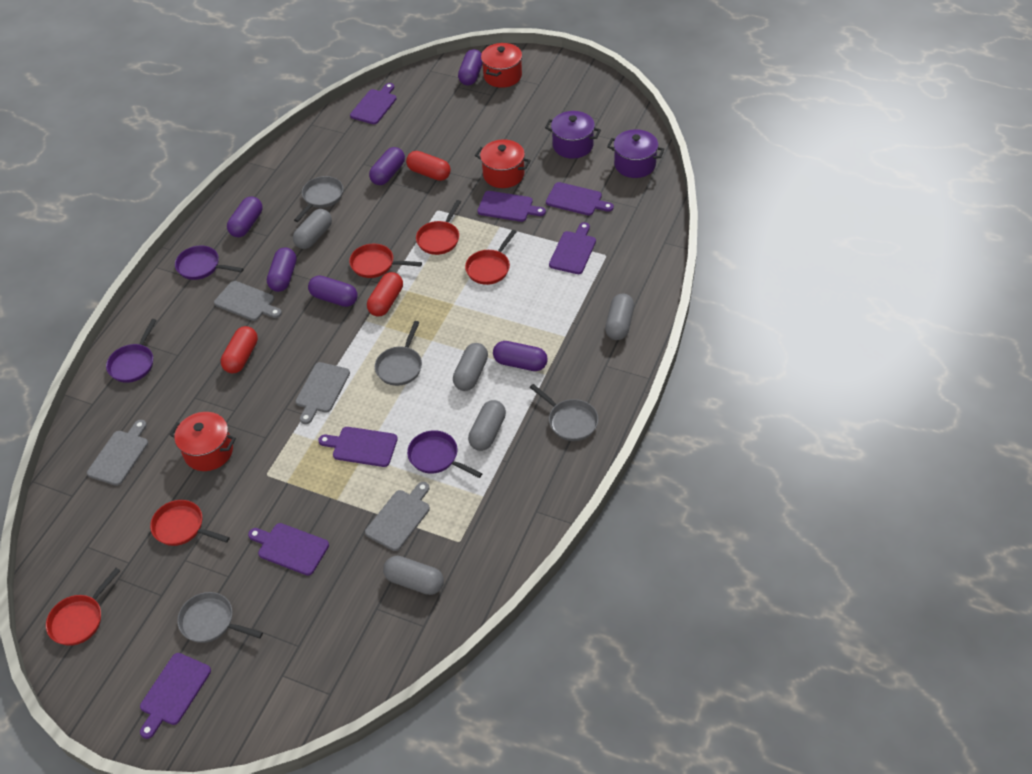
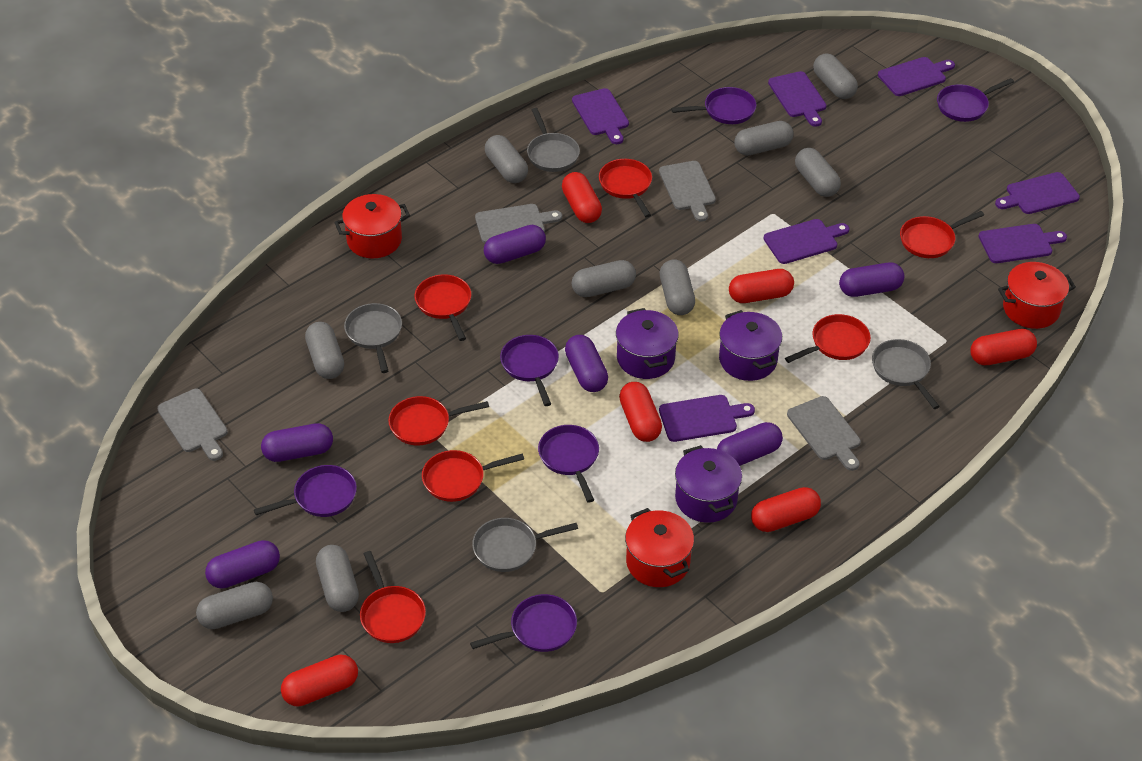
grey capsule: 5 -> 9
purple pan: 3 -> 6
purple pot: 2 -> 3
red capsule: 3 -> 6
red pan: 5 -> 7

